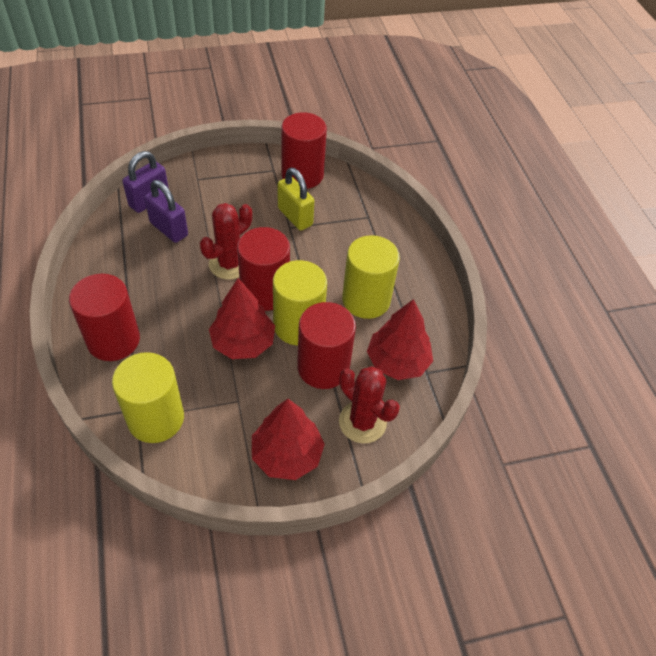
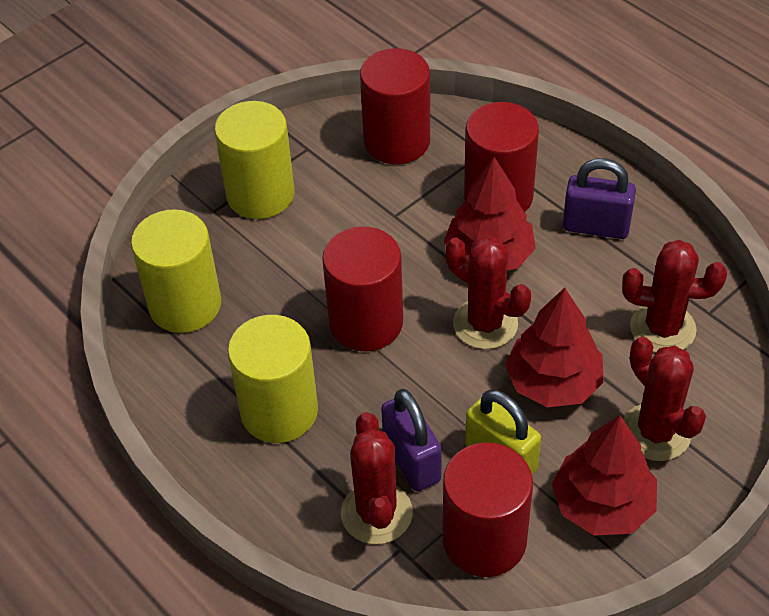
red cactus: 2 -> 4

